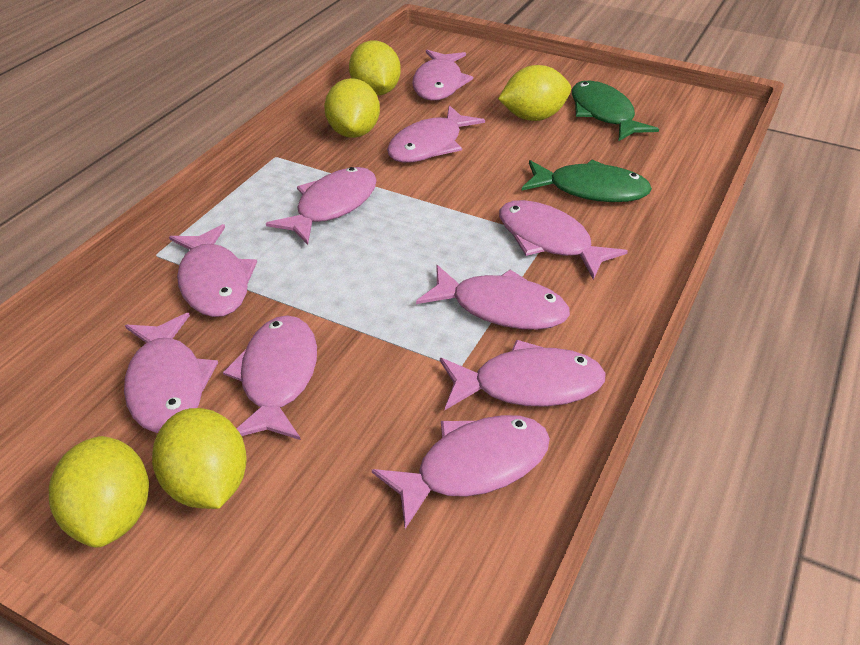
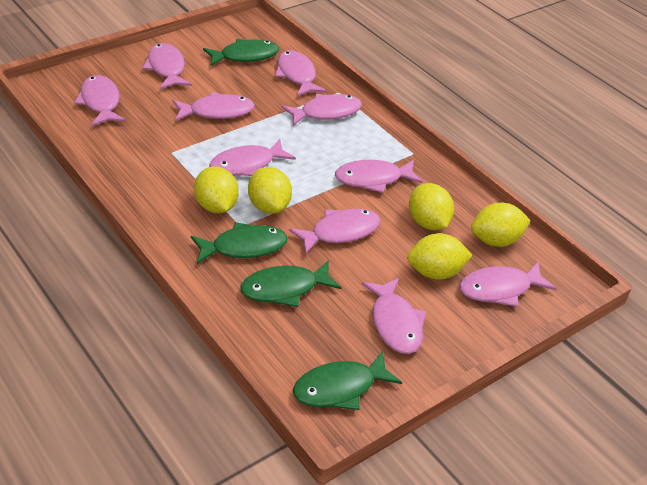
green fish: 2 -> 4

